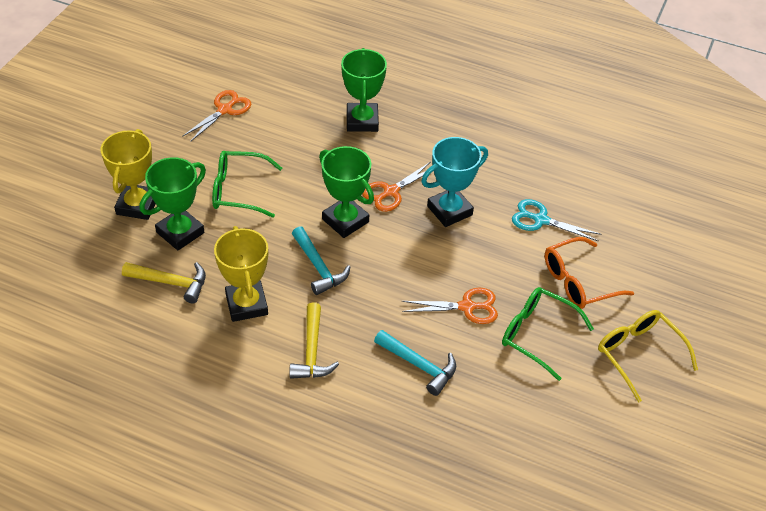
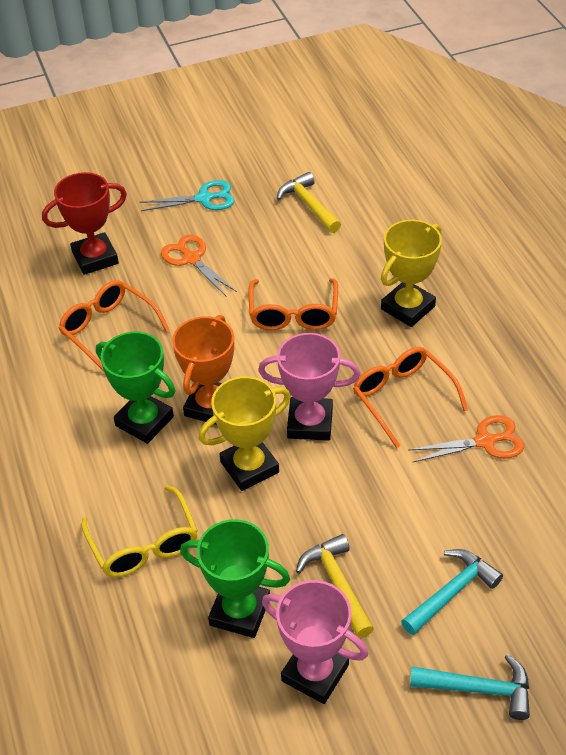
green glasses: 2 -> 0
green trophy: 3 -> 2
orange glasses: 1 -> 3
orange scissors: 3 -> 2
orange trophy: 0 -> 1
pink trophy: 0 -> 2
red trophy: 0 -> 1
turquoise trophy: 1 -> 0

